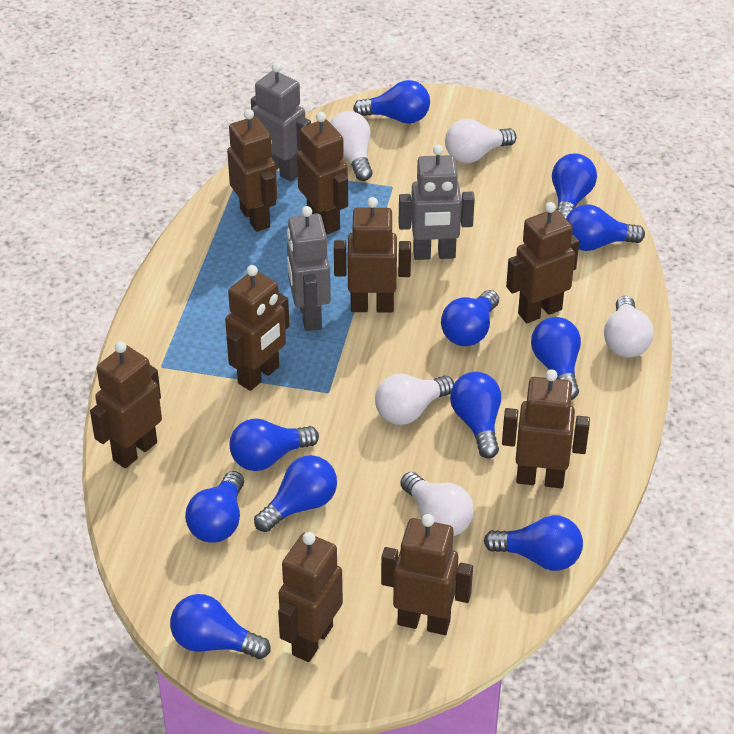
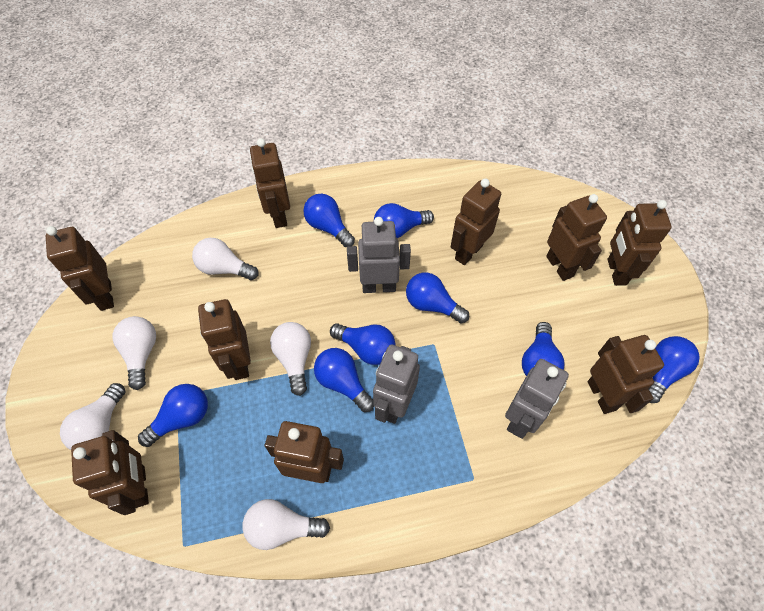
blue light bulb: 11 -> 8

